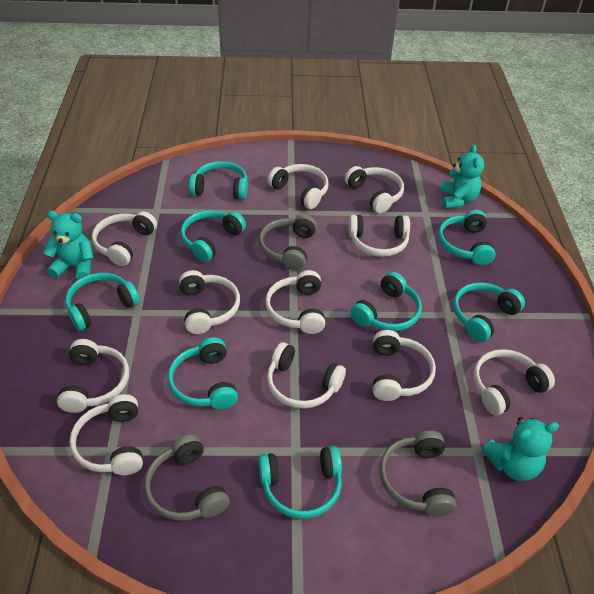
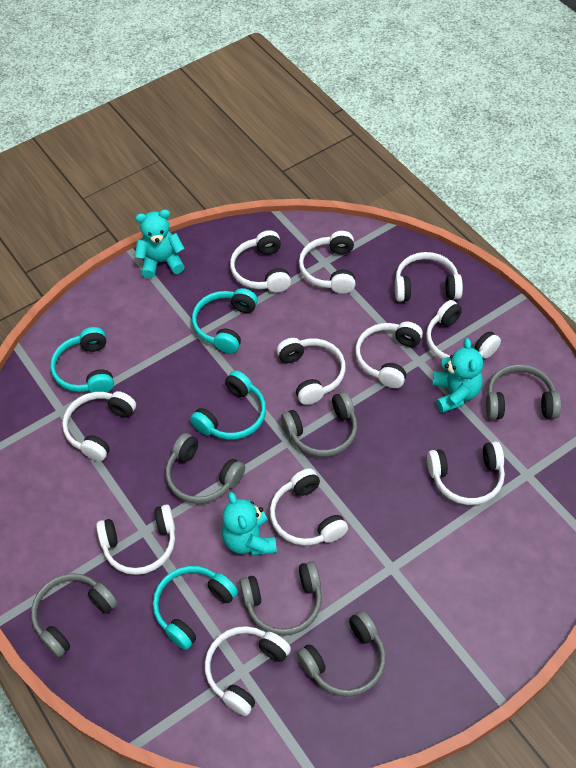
grey headphones: 3 -> 6
turquoise headphones: 8 -> 4

